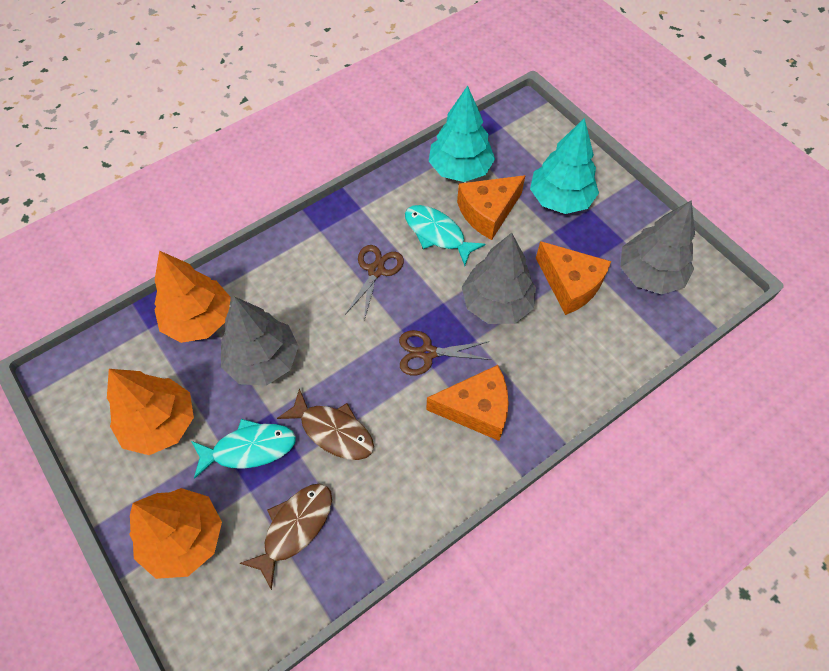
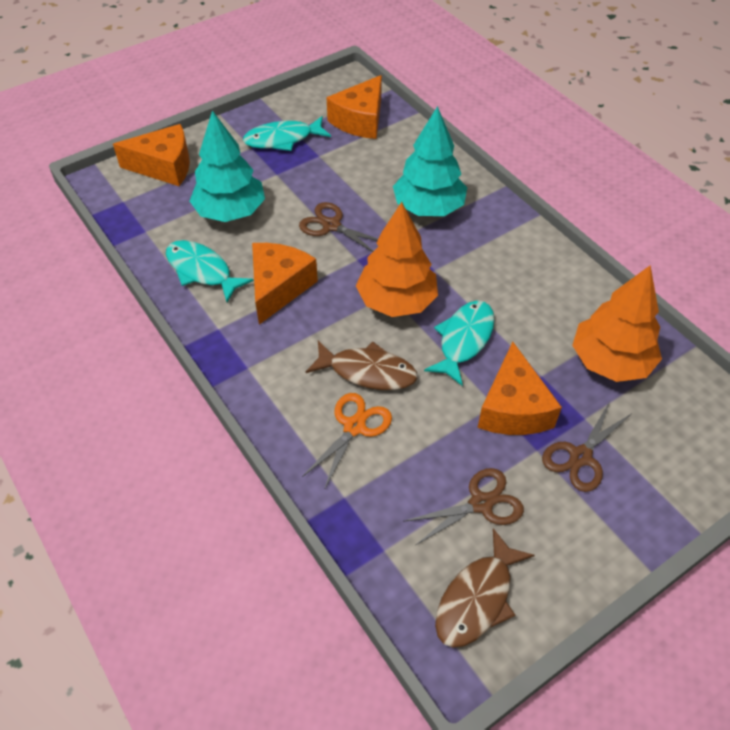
brown scissors: 2 -> 3
grey tree: 3 -> 0
orange cheese: 3 -> 4
orange scissors: 0 -> 1
orange tree: 3 -> 2
turquoise fish: 2 -> 3

